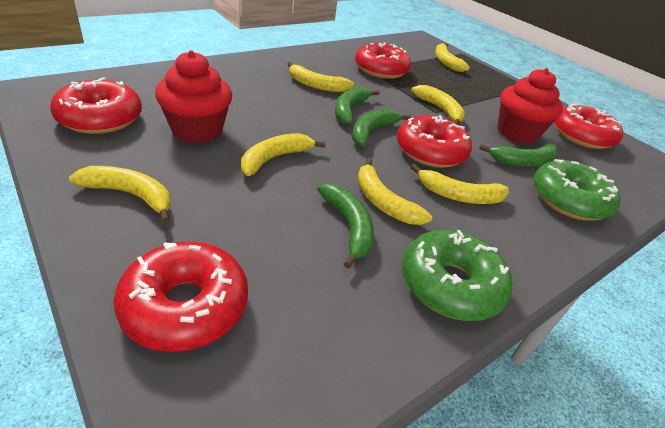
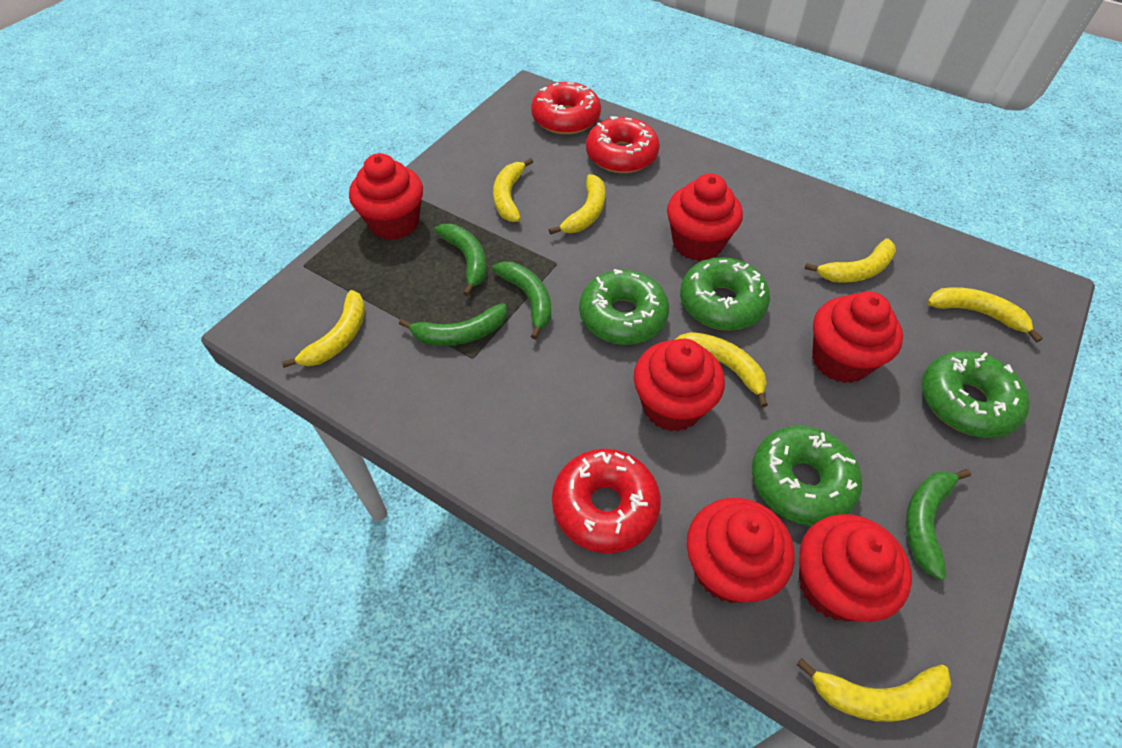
green donut: 2 -> 4
red cupcake: 2 -> 6
red donut: 5 -> 3

